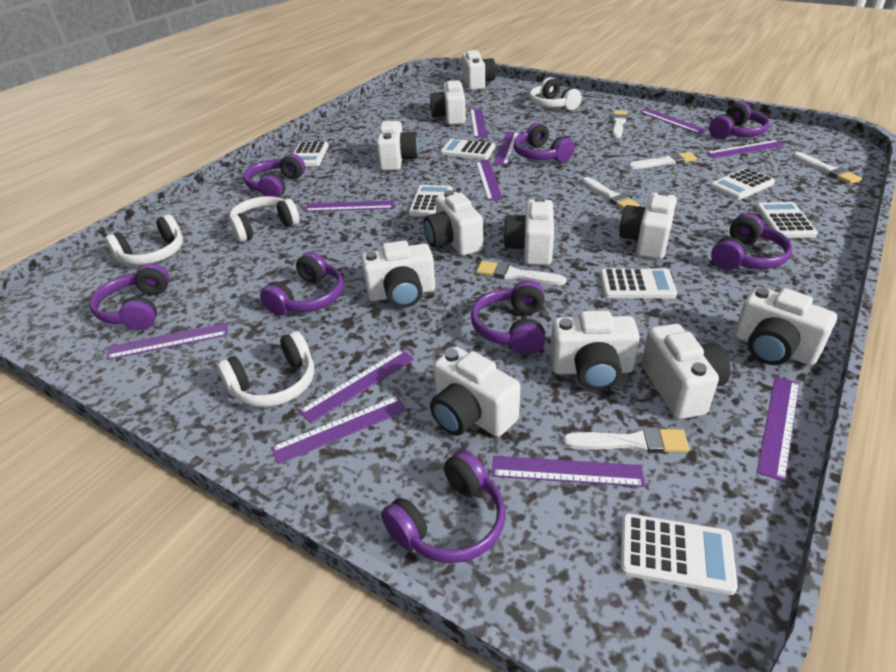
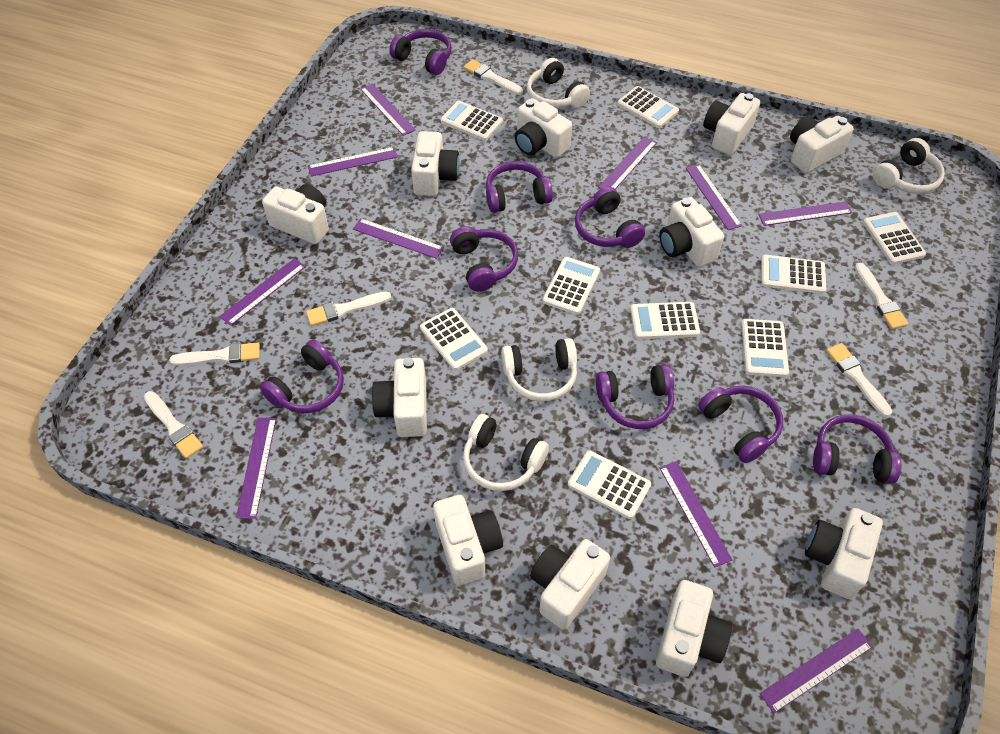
purple ruler: 11 -> 10
white calculator: 7 -> 9

